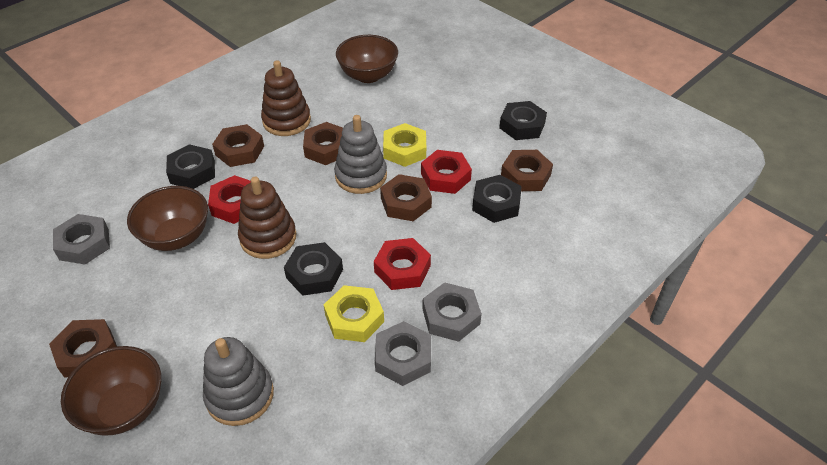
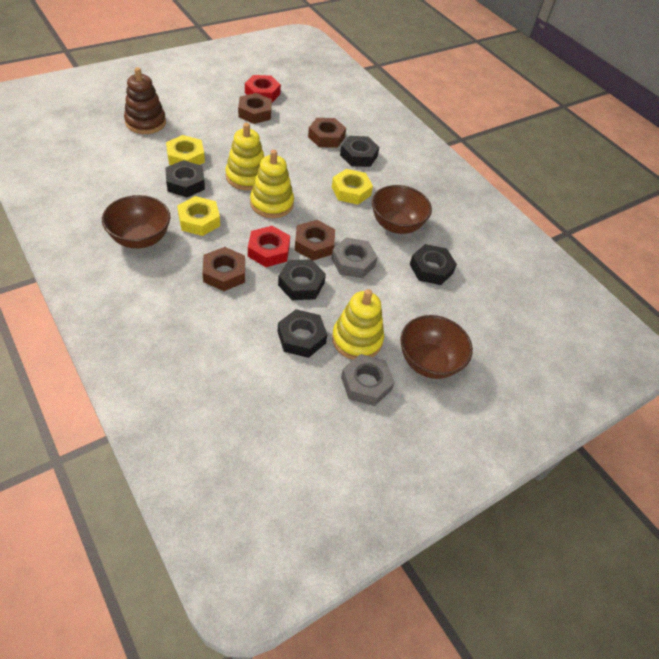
black nut: 4 -> 5
brown nut: 5 -> 4
brown stacking toy: 2 -> 1
grey nut: 3 -> 2
grey stacking toy: 2 -> 0
red nut: 3 -> 2
yellow nut: 2 -> 3
yellow stacking toy: 0 -> 3

